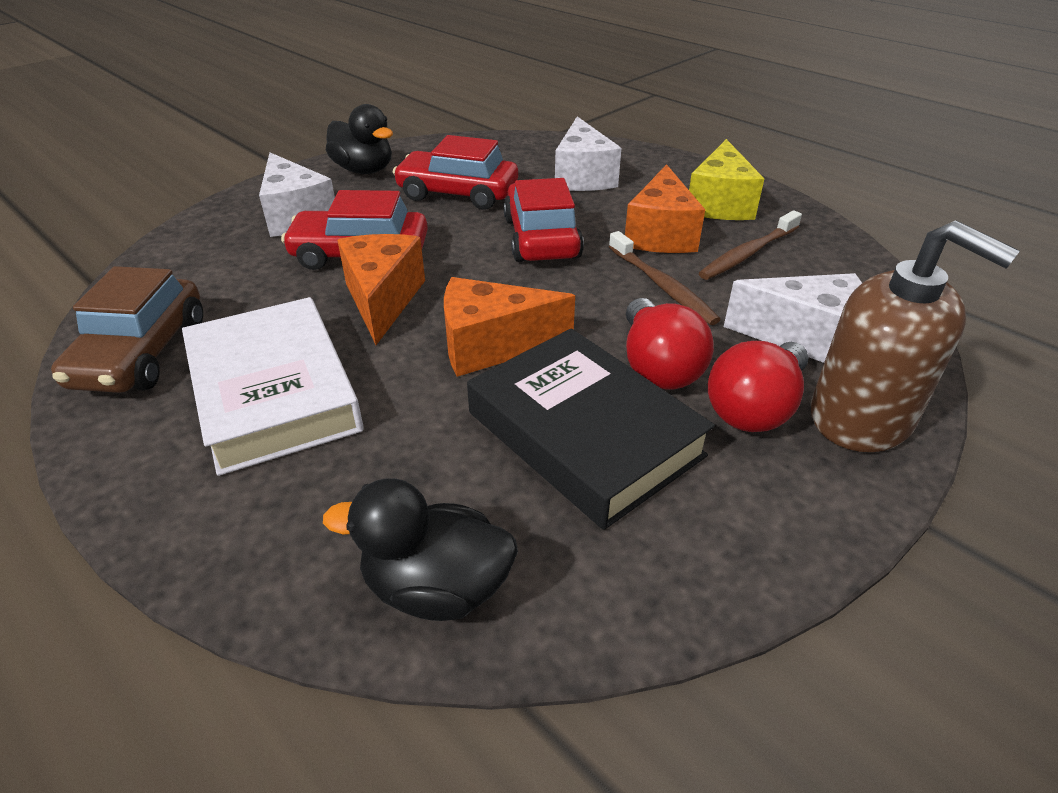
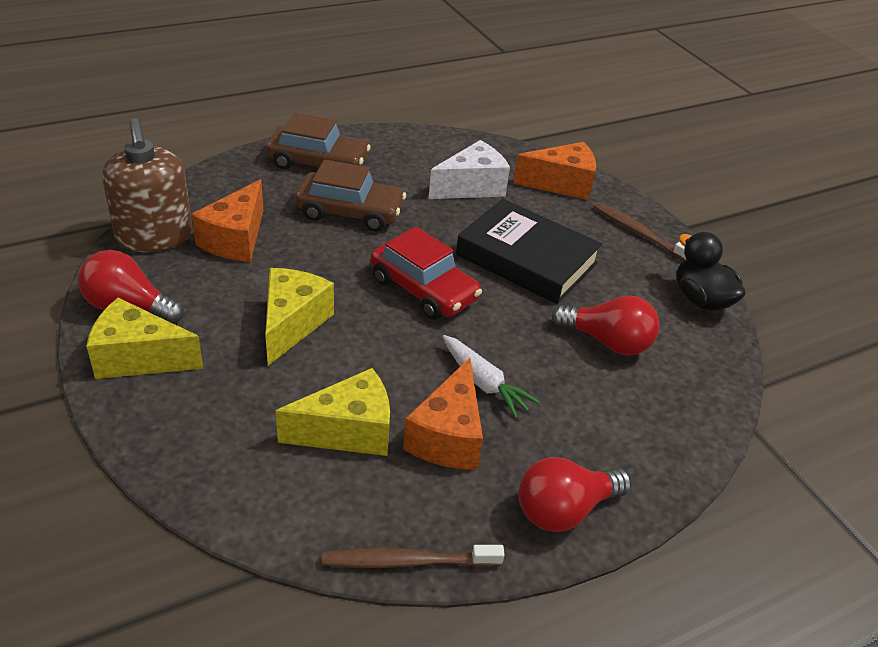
black duck: 2 -> 1
brown car: 1 -> 2
red car: 3 -> 1
red light bulb: 2 -> 3
white book: 1 -> 0
white carrot: 0 -> 1
white cheese: 3 -> 1
yellow cheese: 1 -> 3

